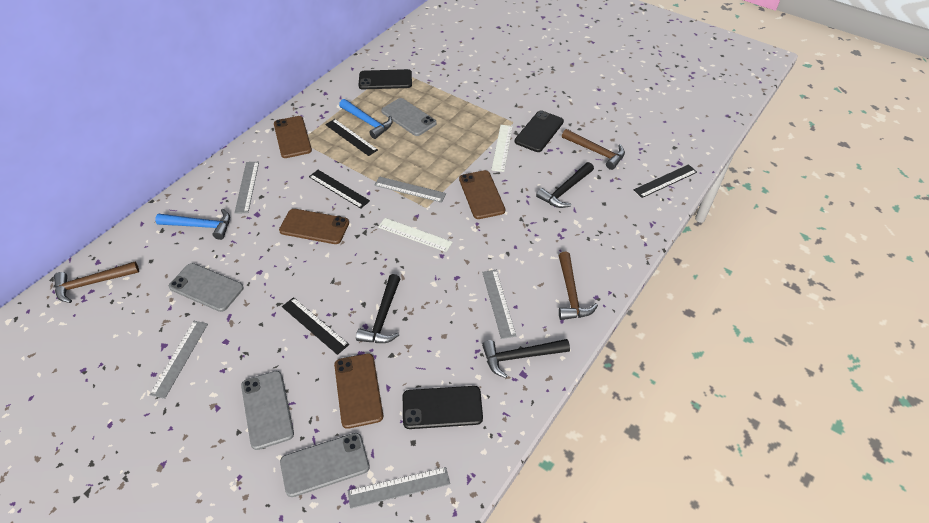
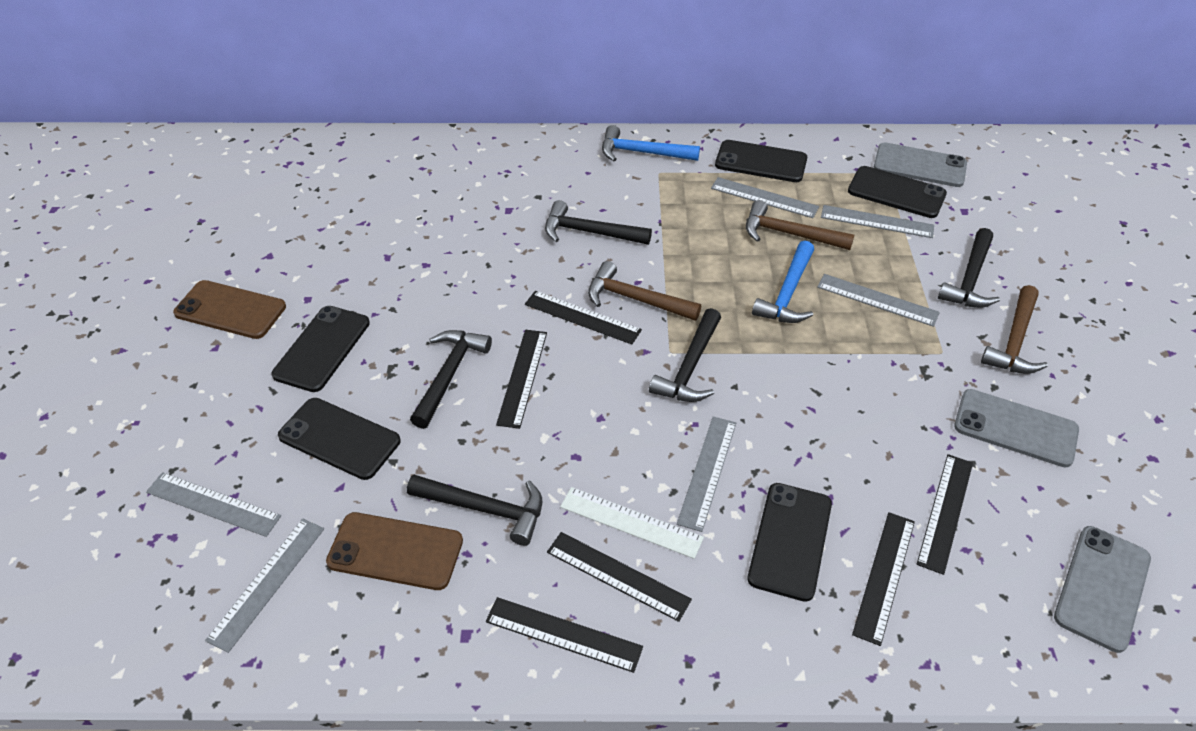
black hammer: 3 -> 5
black phone: 3 -> 5
black ruler: 4 -> 6
brown phone: 4 -> 2
grey phone: 4 -> 3
grey ruler: 5 -> 6
white ruler: 2 -> 1

